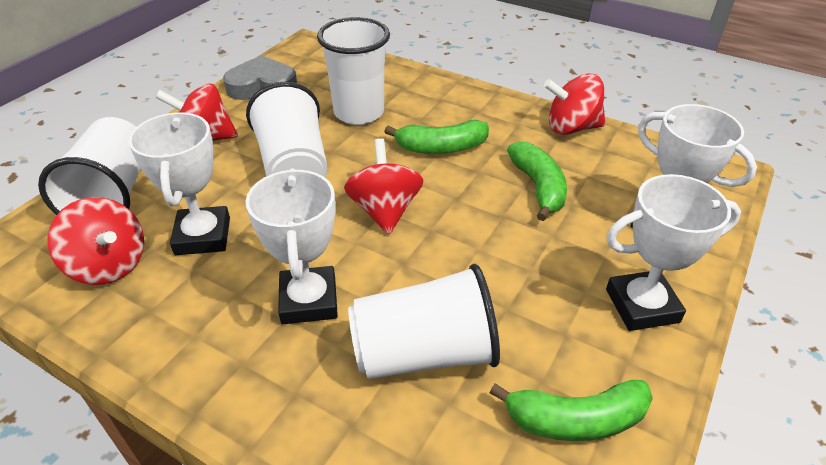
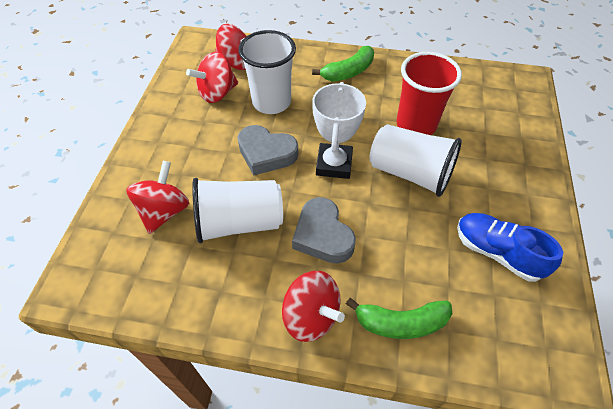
blue shoe: 0 -> 1
green banana: 3 -> 2
grey heart: 1 -> 2
red cup: 0 -> 1
white cup: 4 -> 3
white trophy: 4 -> 1

